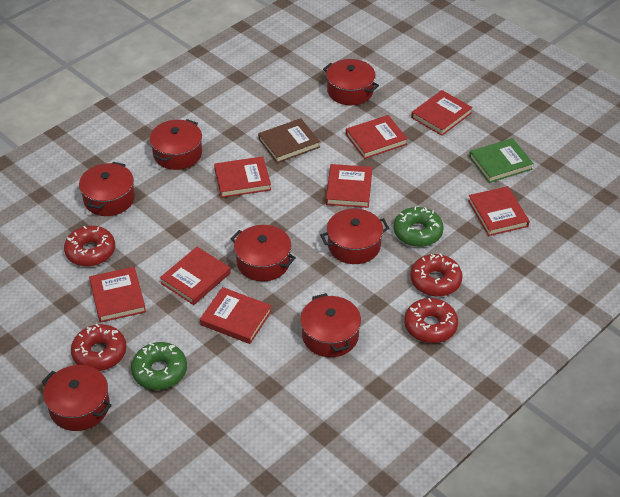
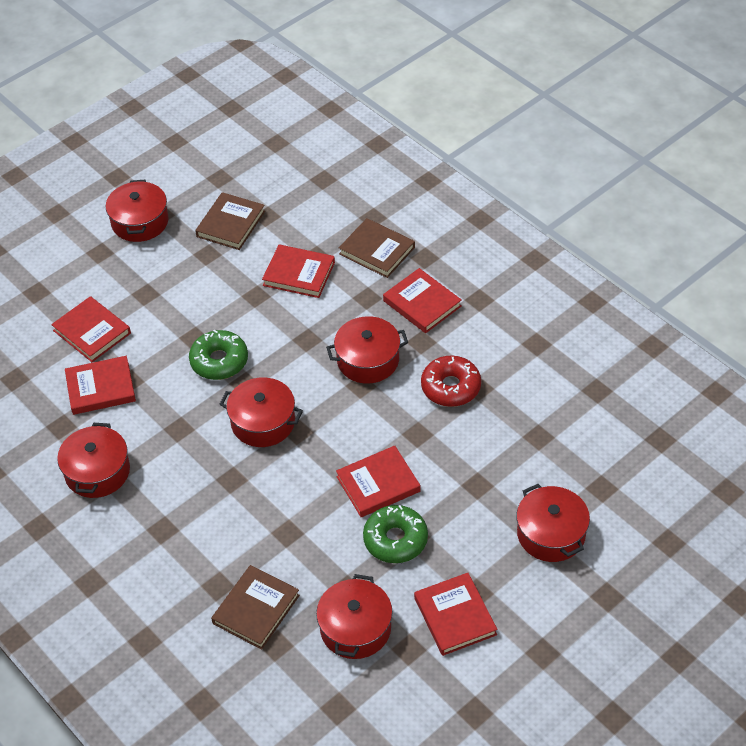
brown book: 1 -> 3
green book: 1 -> 0
red book: 8 -> 6
red donut: 4 -> 1
red pot: 7 -> 6

